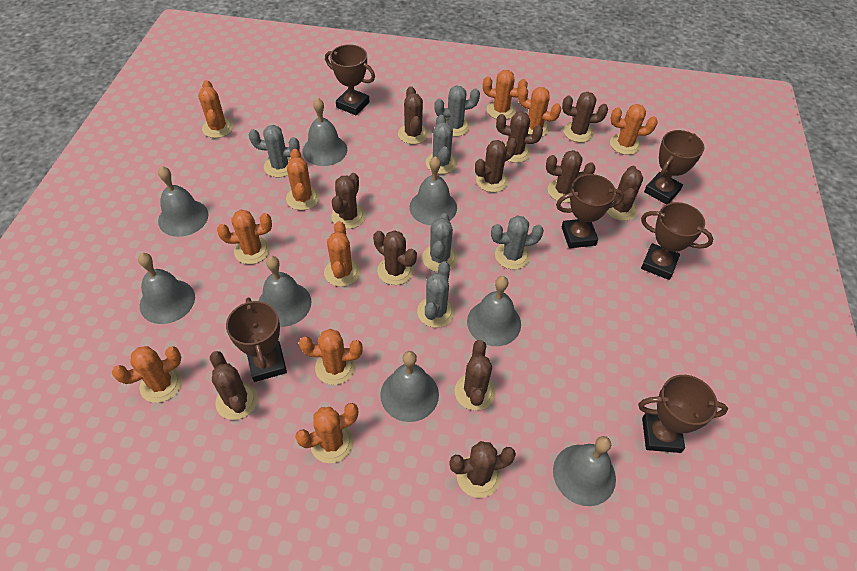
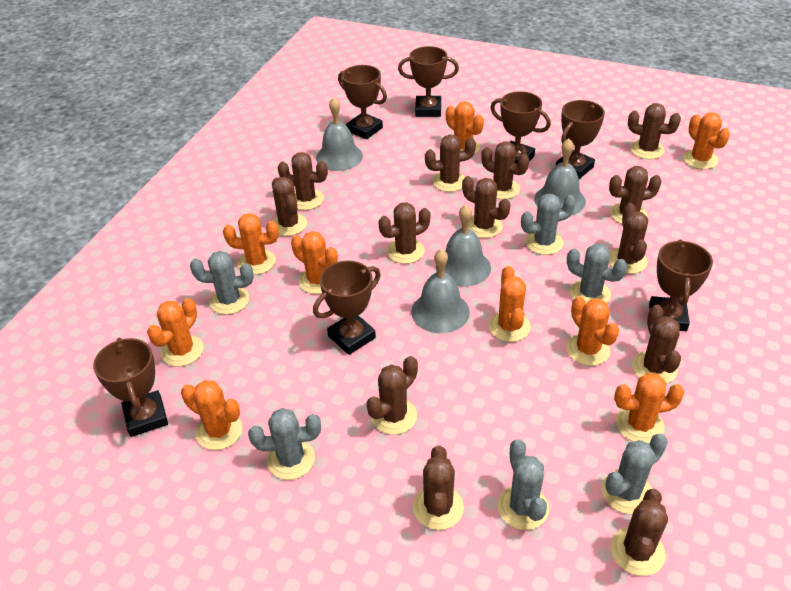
brown cactus: 11 -> 13
brown trophy: 6 -> 7
grey bell: 8 -> 4
orange cactus: 10 -> 9

